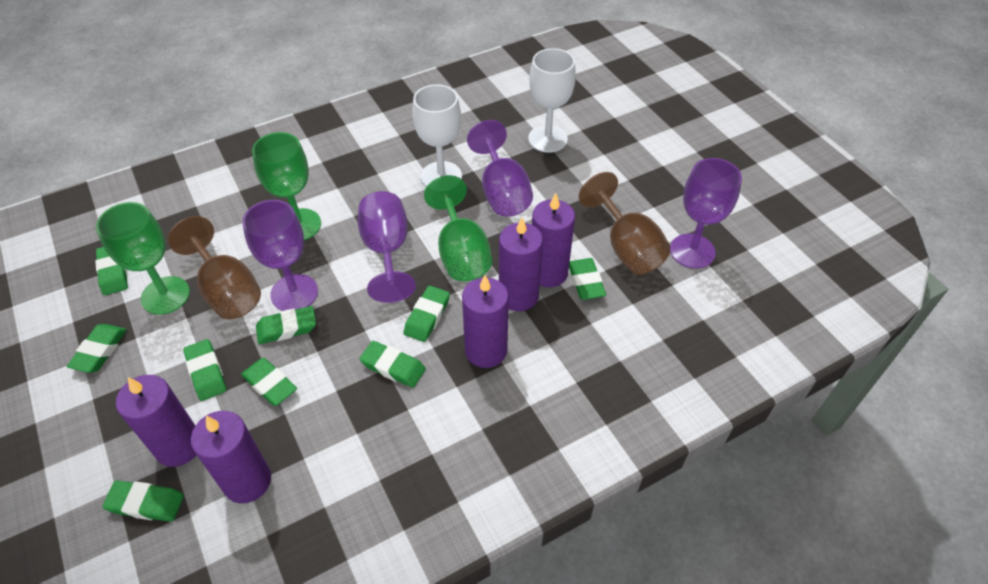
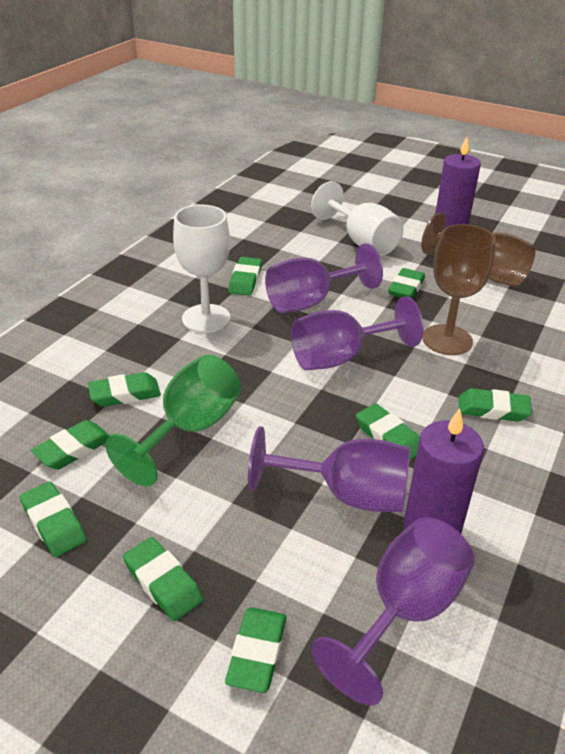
green goblet: 3 -> 1
purple candle: 5 -> 2

